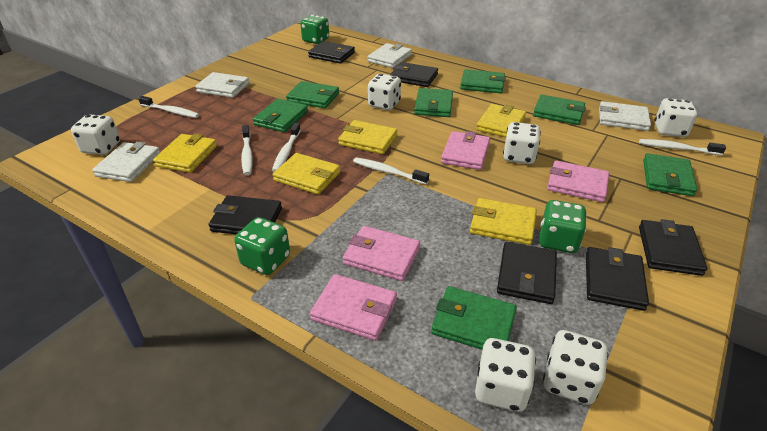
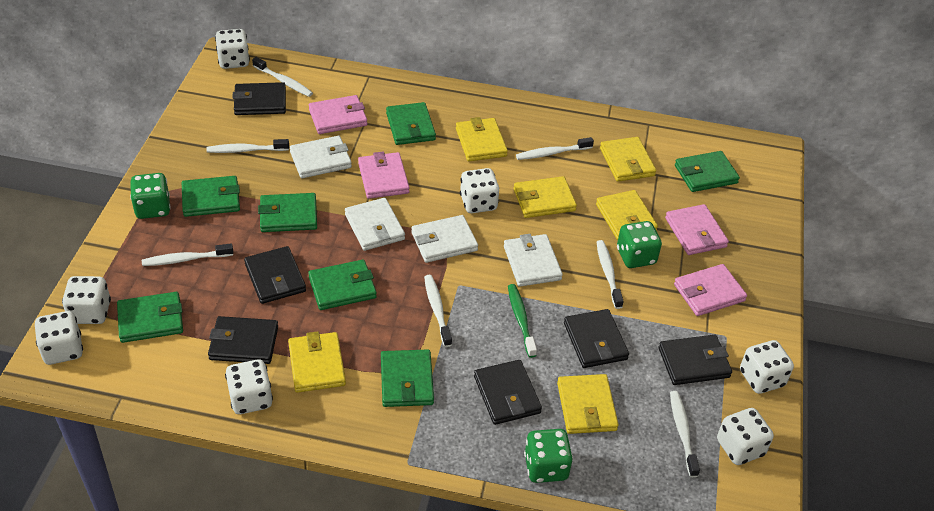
green toothbrush: 0 -> 1
white dice: 6 -> 7
white toothbrush: 5 -> 7
yellow wallet: 5 -> 6

